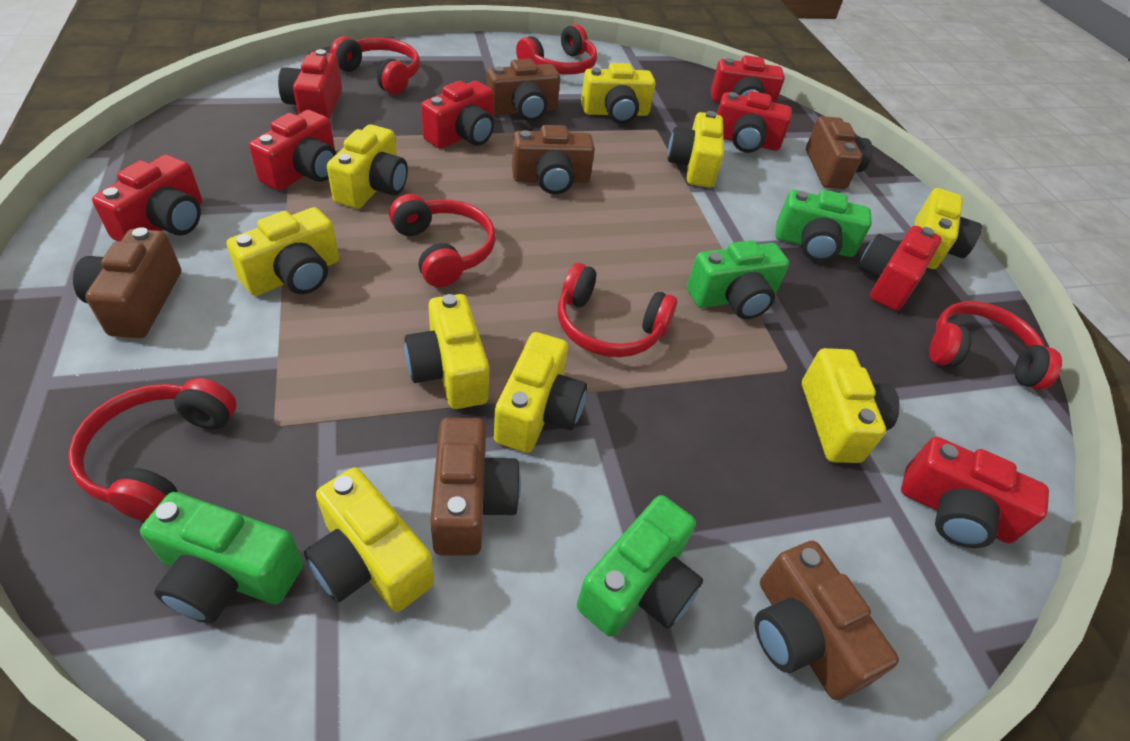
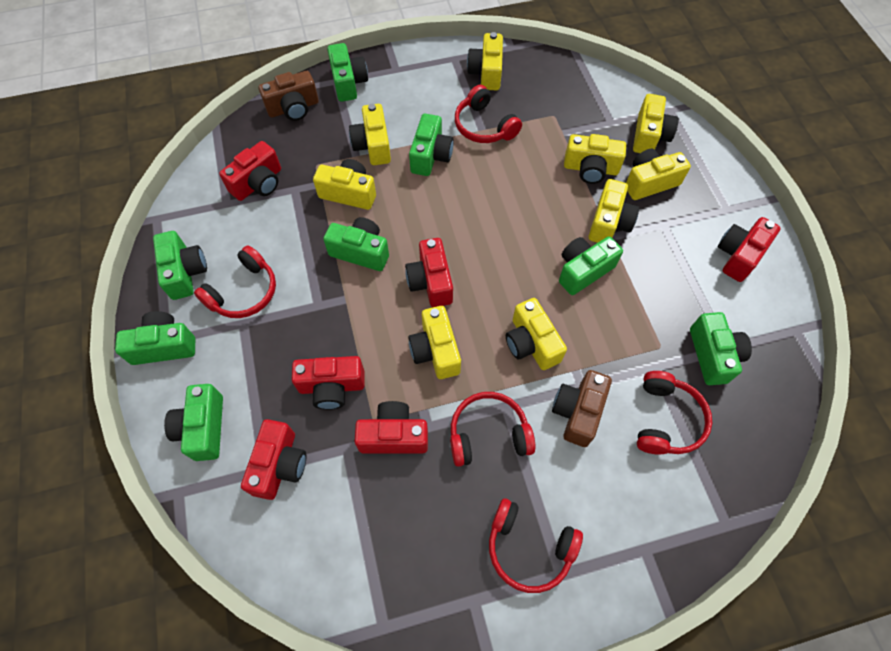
brown camera: 6 -> 2
green camera: 4 -> 8
red camera: 8 -> 6
red headphones: 6 -> 5

